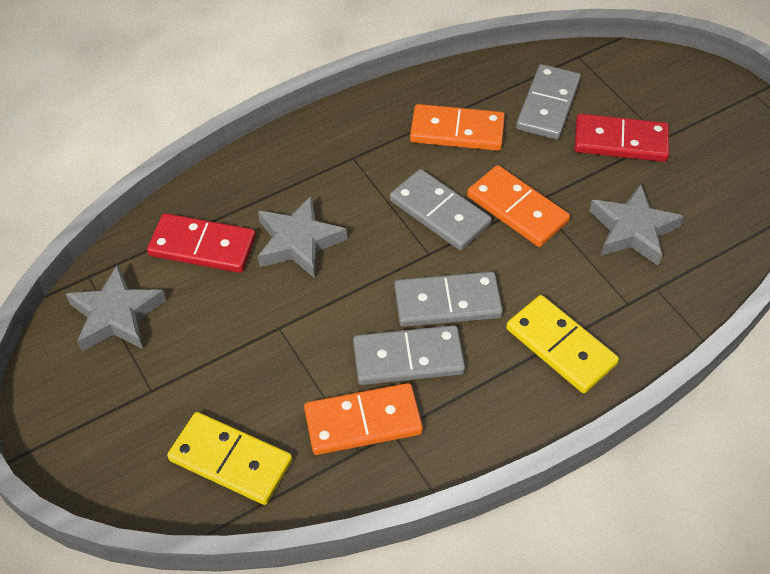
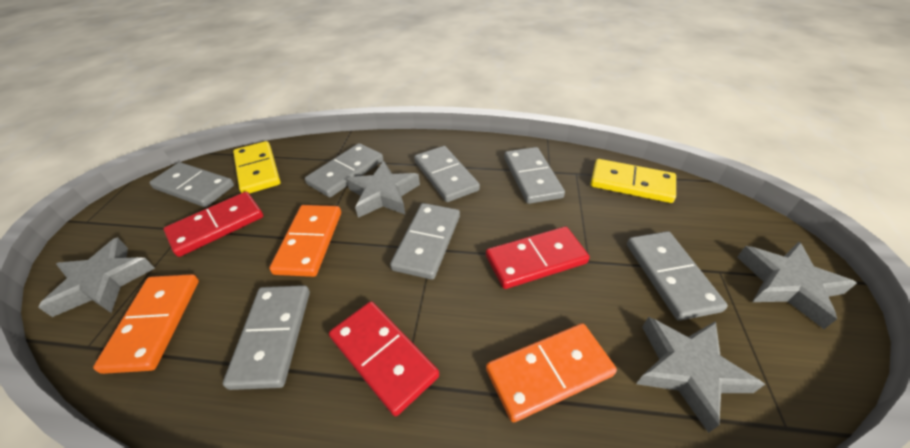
grey domino: 4 -> 7
grey star: 3 -> 4
red domino: 2 -> 3

